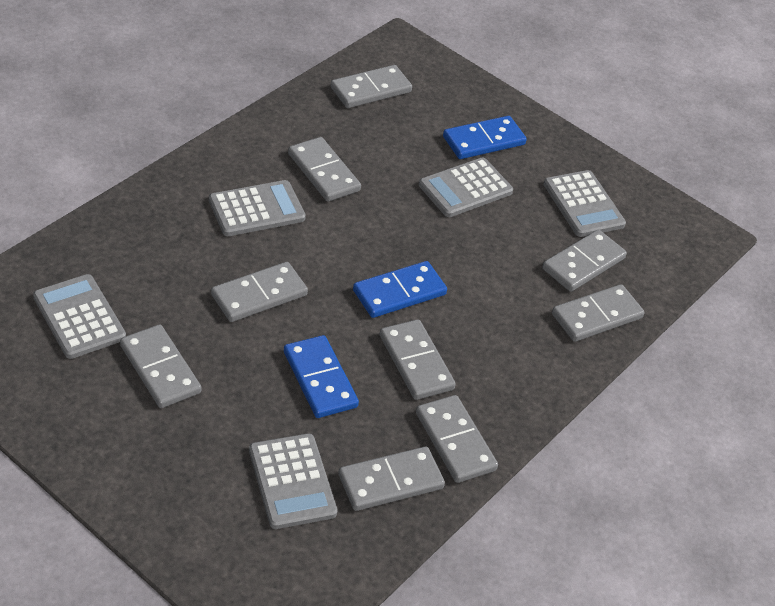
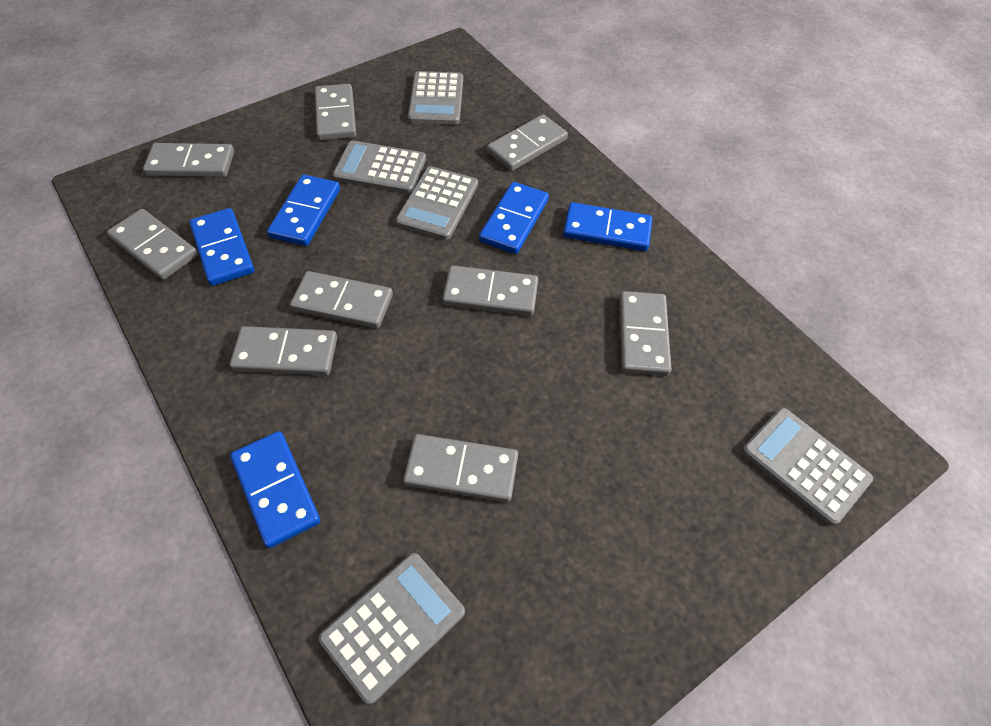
blue domino: 3 -> 5

